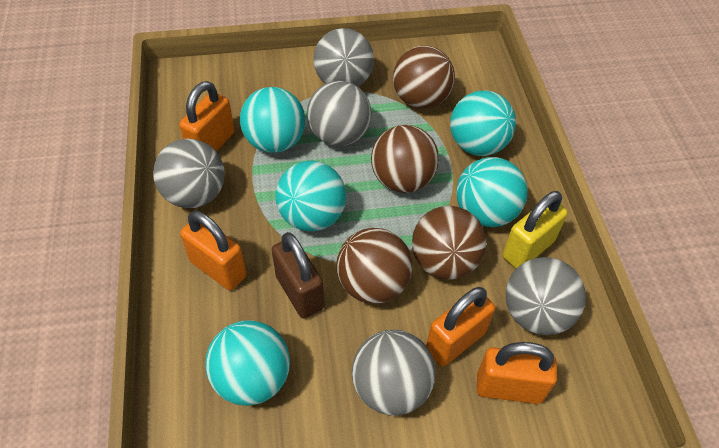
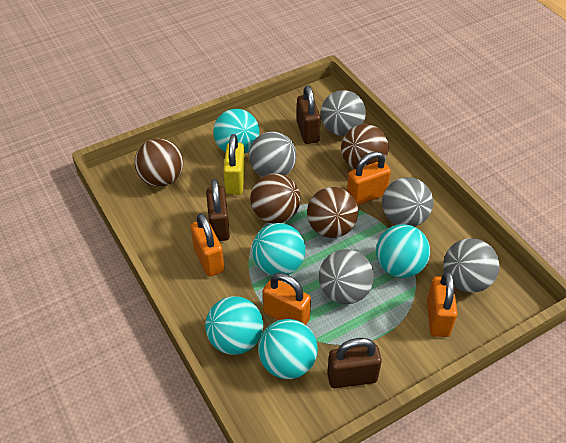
brown padlock: 1 -> 3

